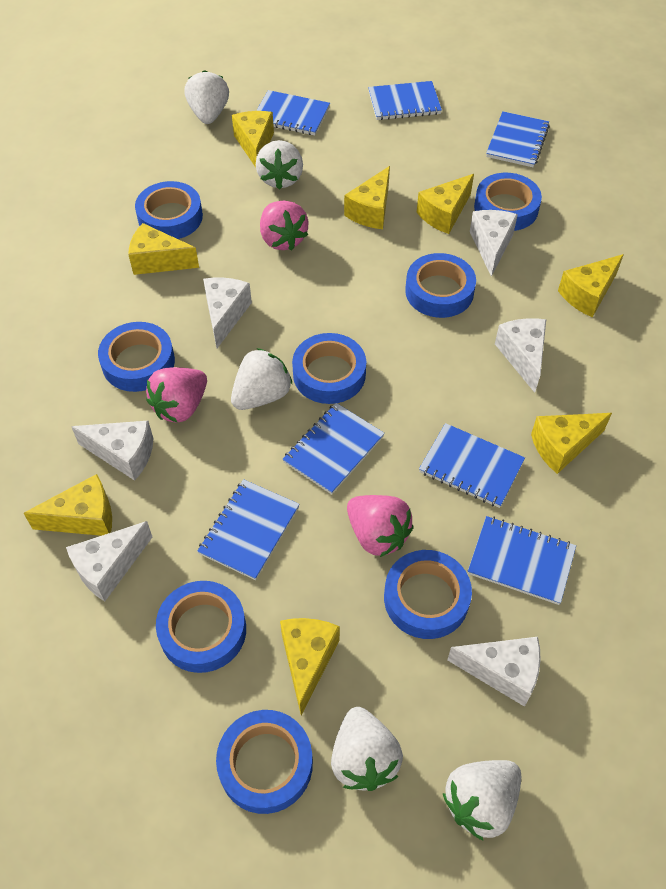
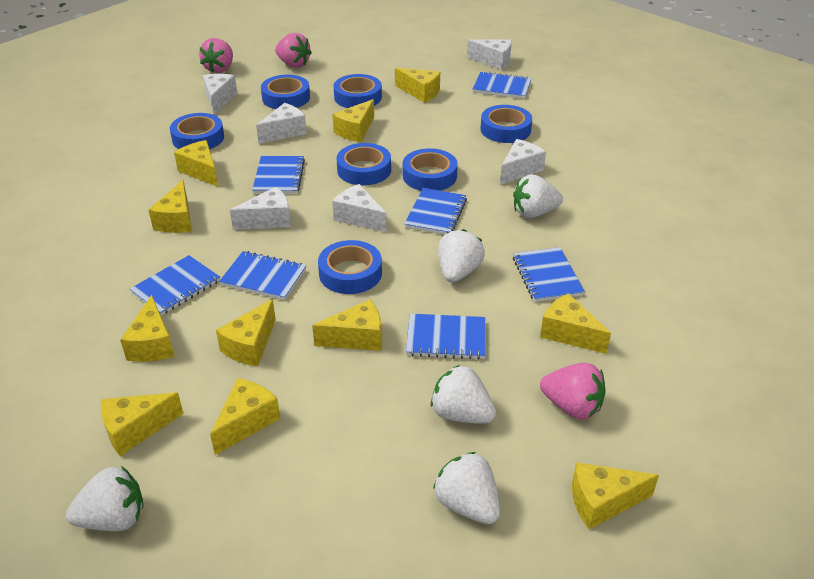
blue tape: 8 -> 7
yellow cheese: 8 -> 11

